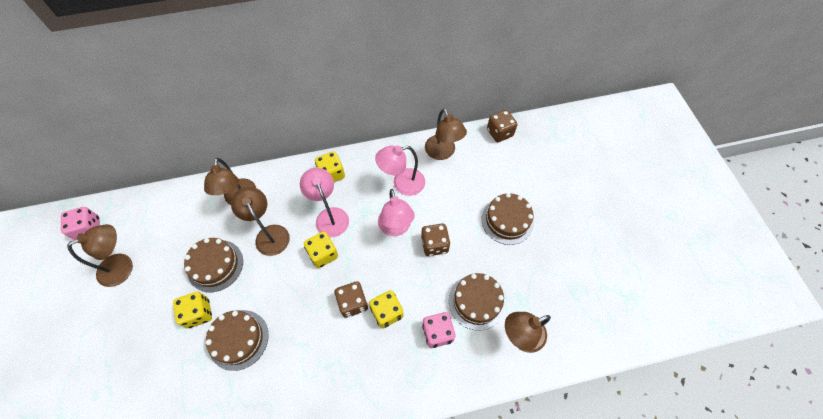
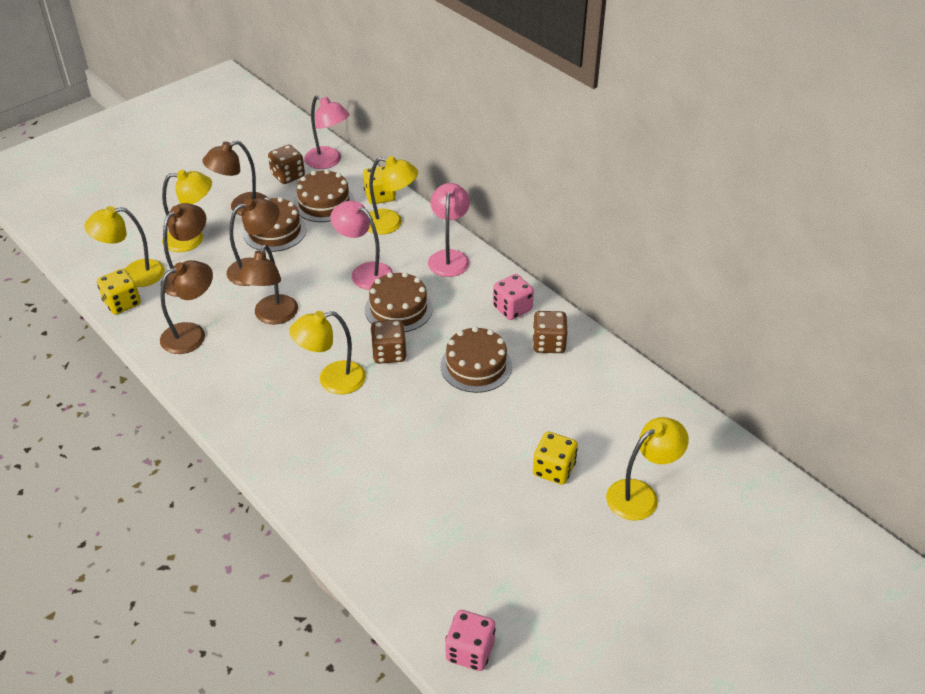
yellow dice: 4 -> 3
yellow lamp: 0 -> 5

